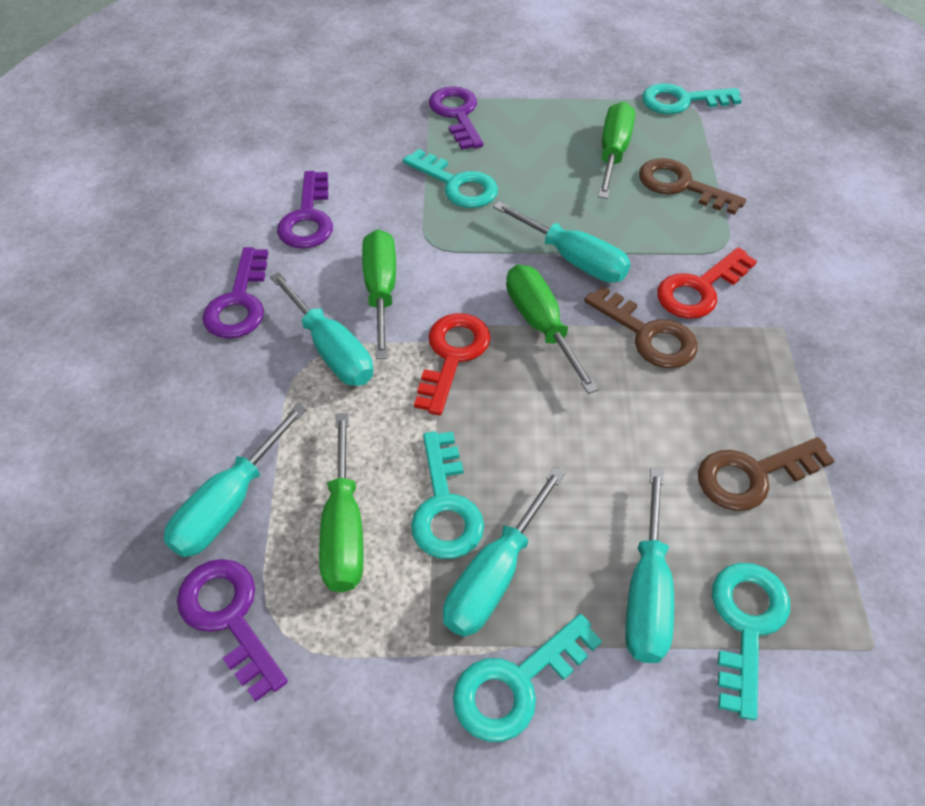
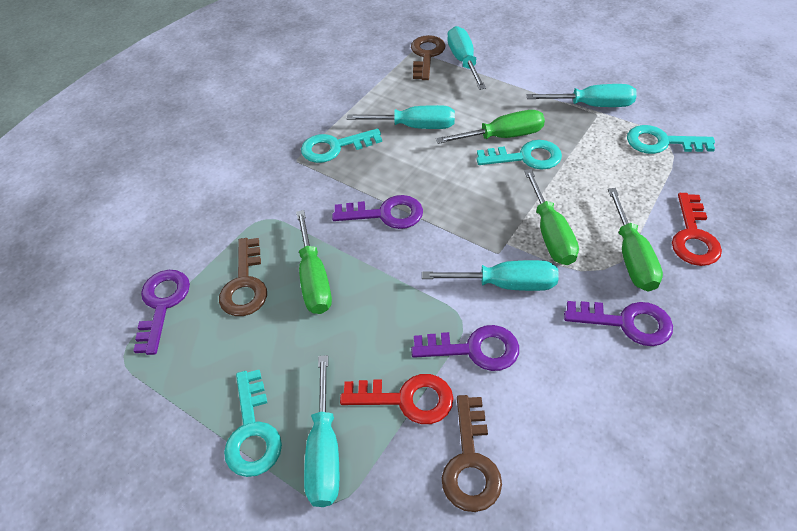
turquoise key: 5 -> 4

